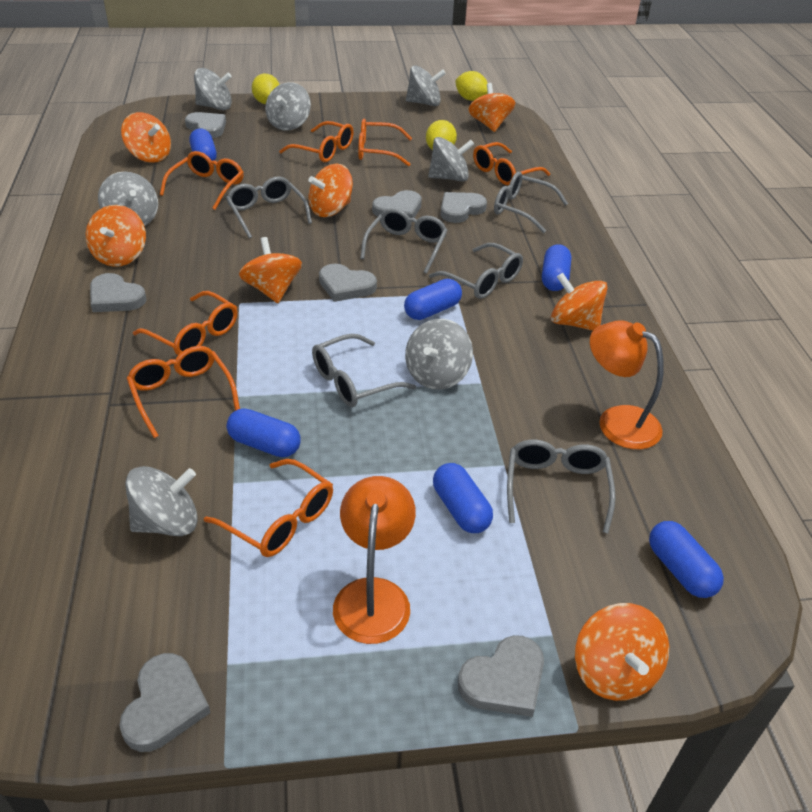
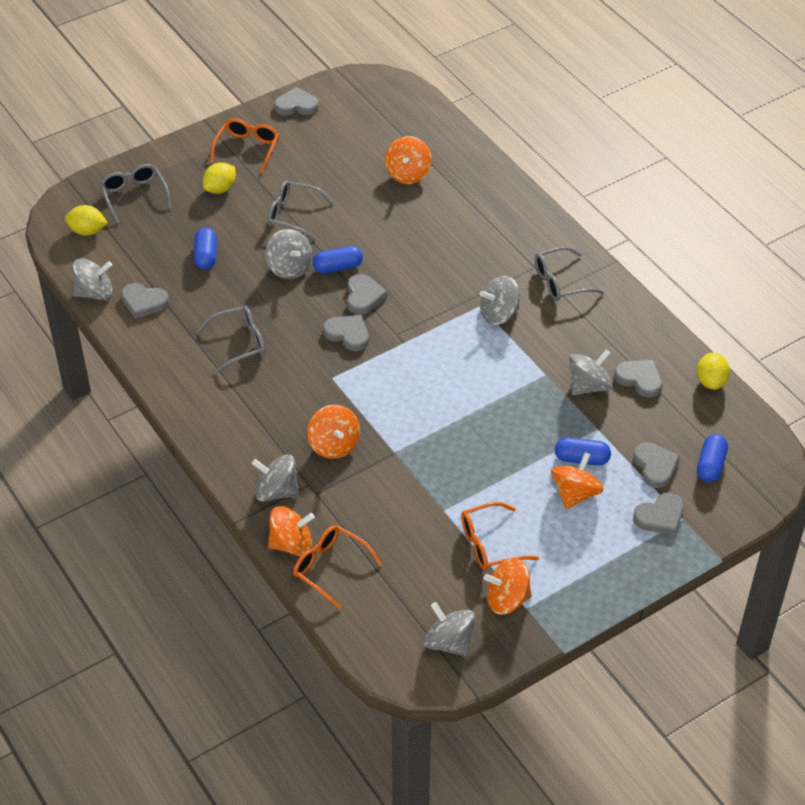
blue capsule: 6 -> 4
grey glasses: 6 -> 4
grey spinning top: 7 -> 6
orange glasses: 7 -> 3
orange lamp: 2 -> 0
orange spinning top: 7 -> 5

